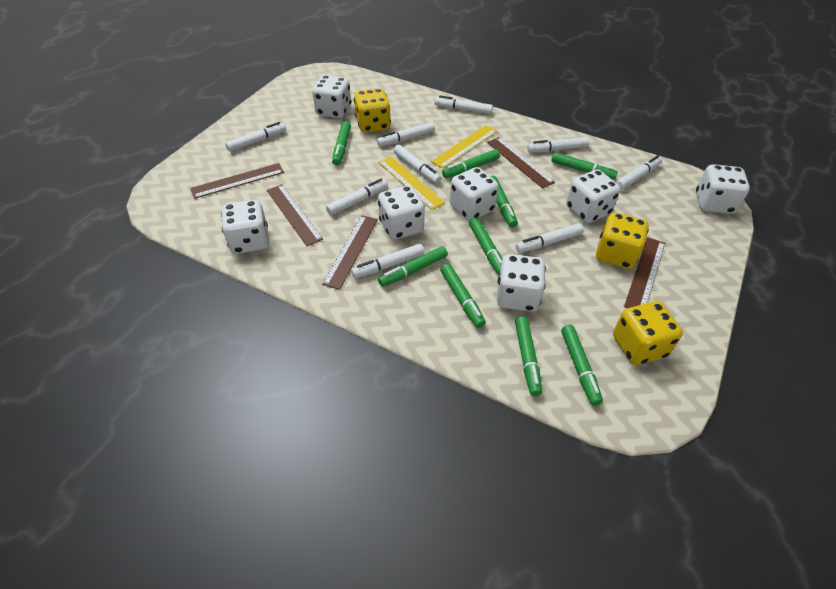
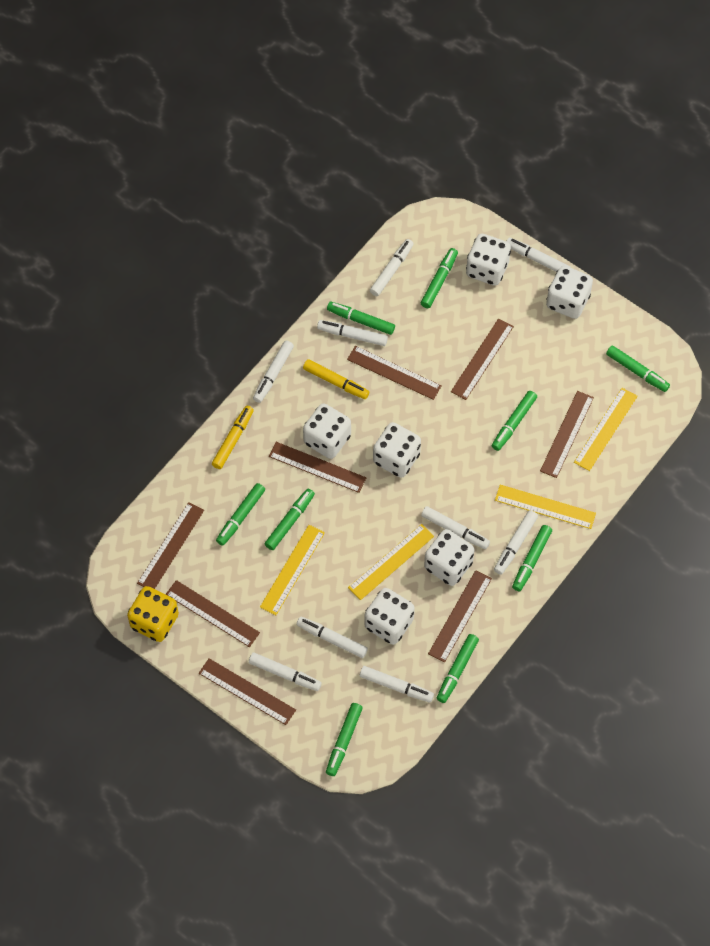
brown ruler: 5 -> 8
white dice: 7 -> 6
yellow dice: 3 -> 1
yellow marker: 0 -> 2
yellow ruler: 2 -> 4

